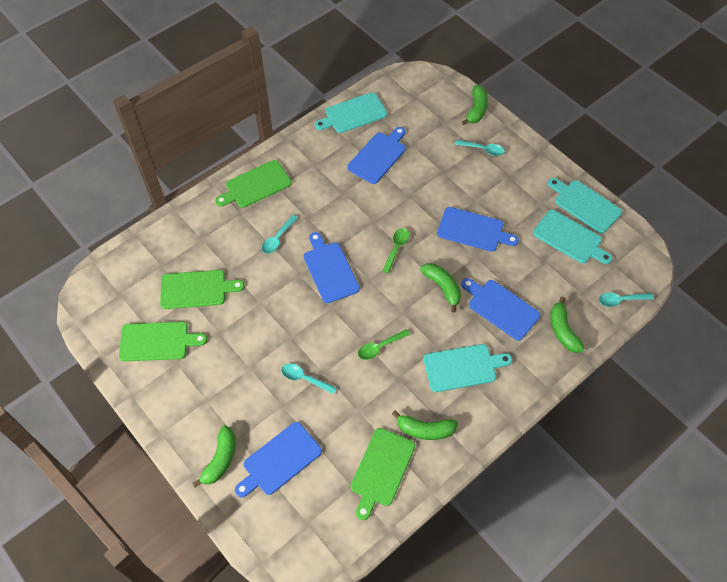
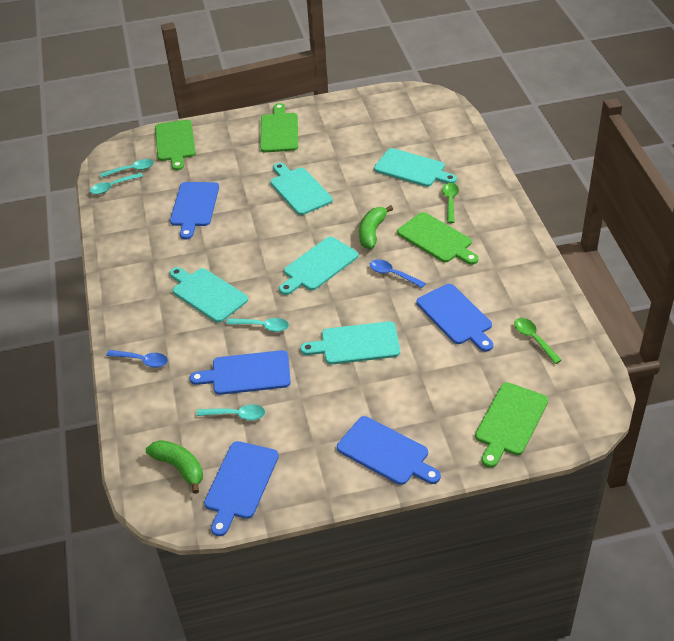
blue spoon: 0 -> 2
green banana: 5 -> 2
turquoise cutting board: 4 -> 5

